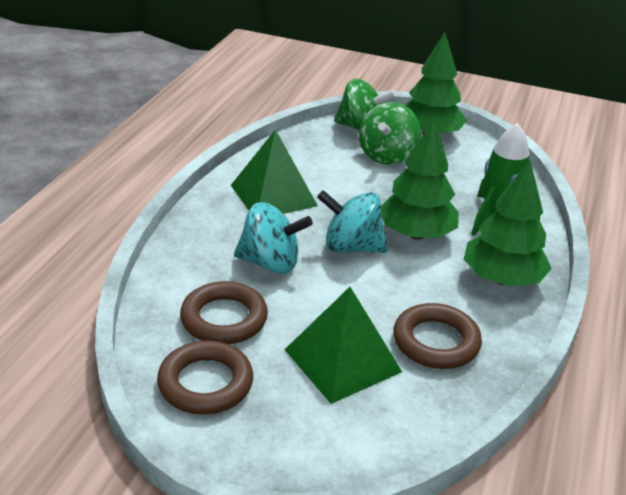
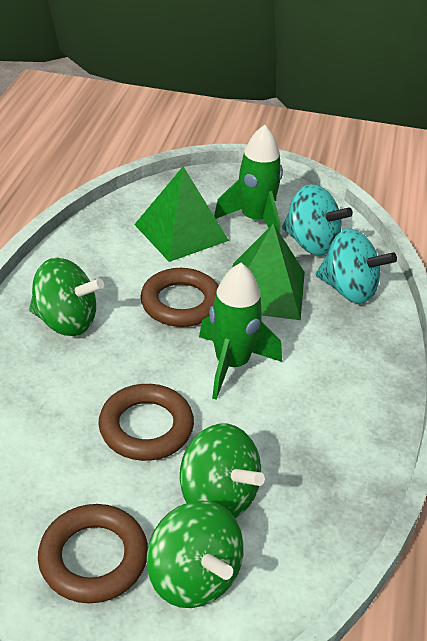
green rocket: 1 -> 2
green spinning top: 2 -> 3
green tree: 3 -> 0

